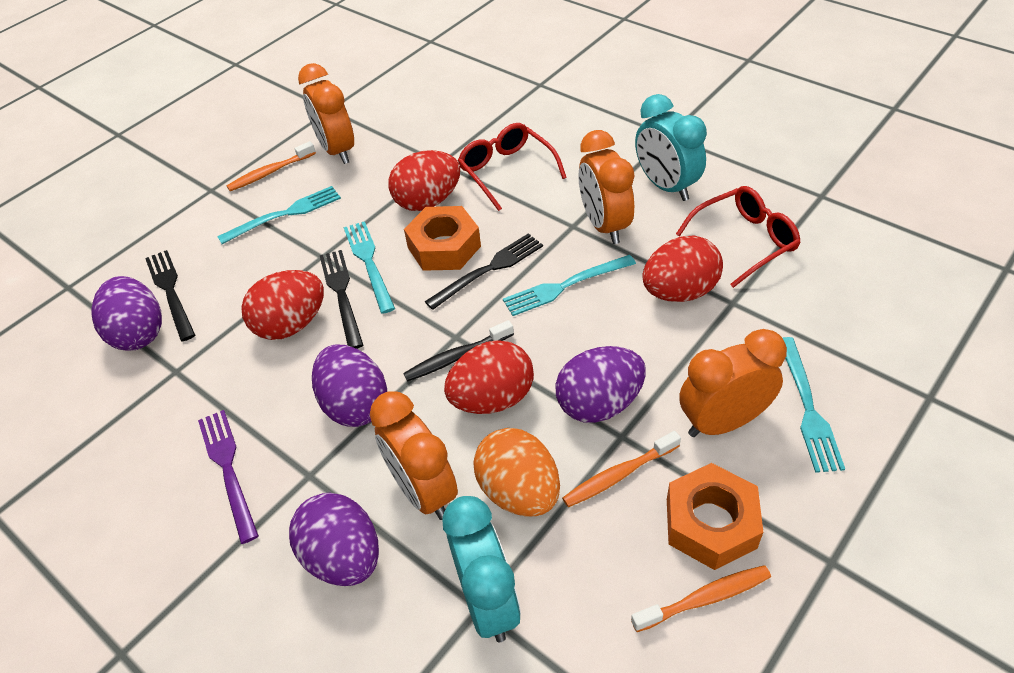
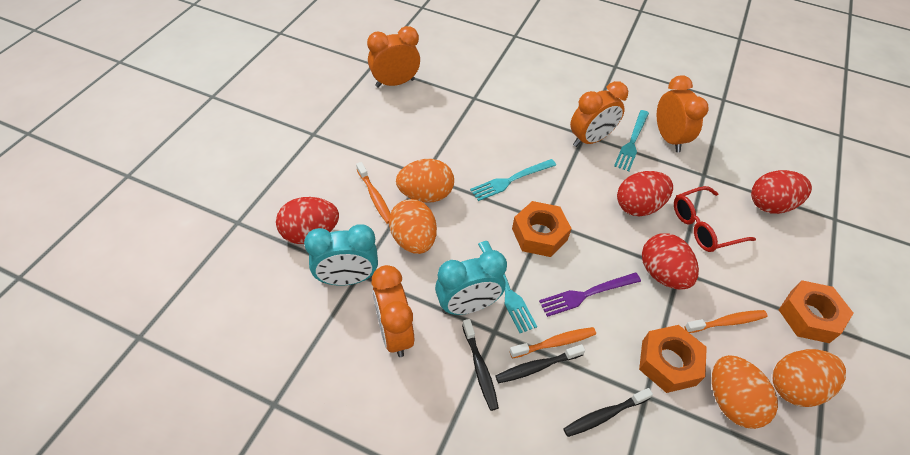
black fork: 3 -> 0
black toothbrush: 1 -> 3
orange egg: 1 -> 4
orange nut: 2 -> 3
purple egg: 4 -> 0
red glasses: 2 -> 1
turquoise fork: 4 -> 3

